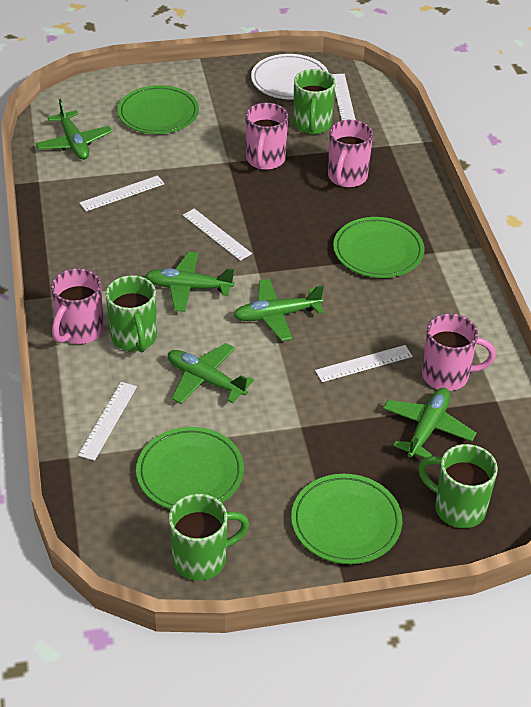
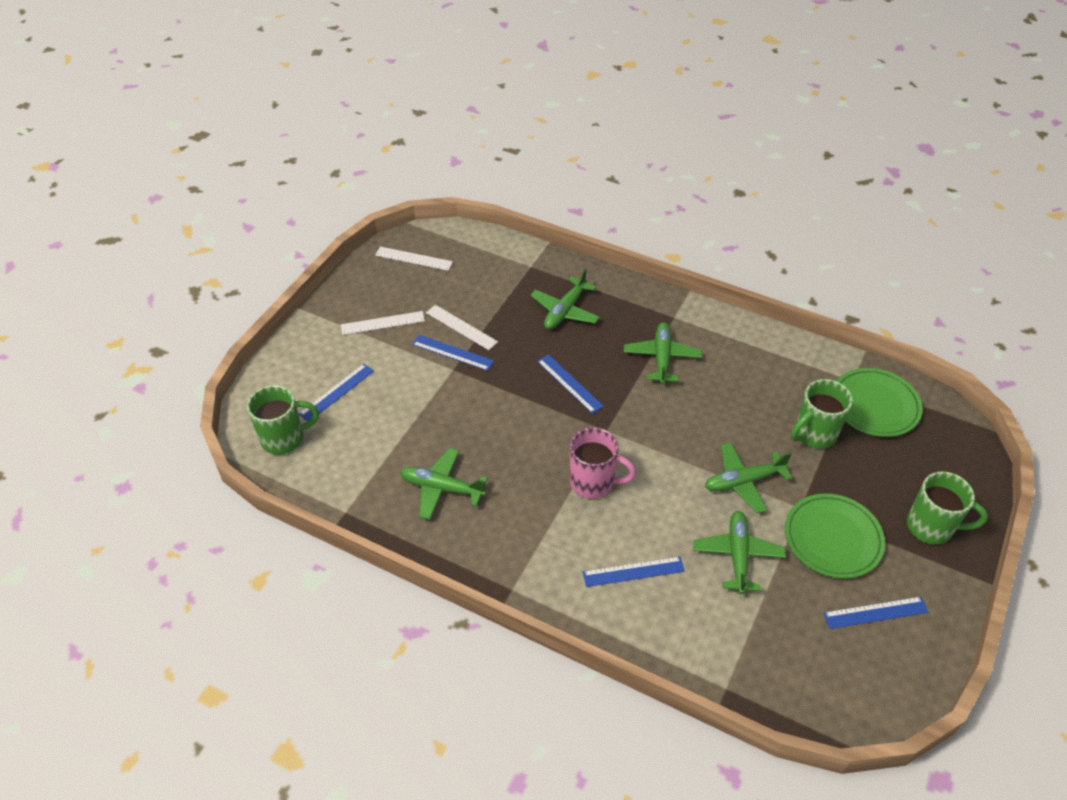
blue ruler: 0 -> 5
green mug: 4 -> 3
green plate: 4 -> 2
pink mug: 4 -> 1
white plate: 1 -> 0
white ruler: 5 -> 3

